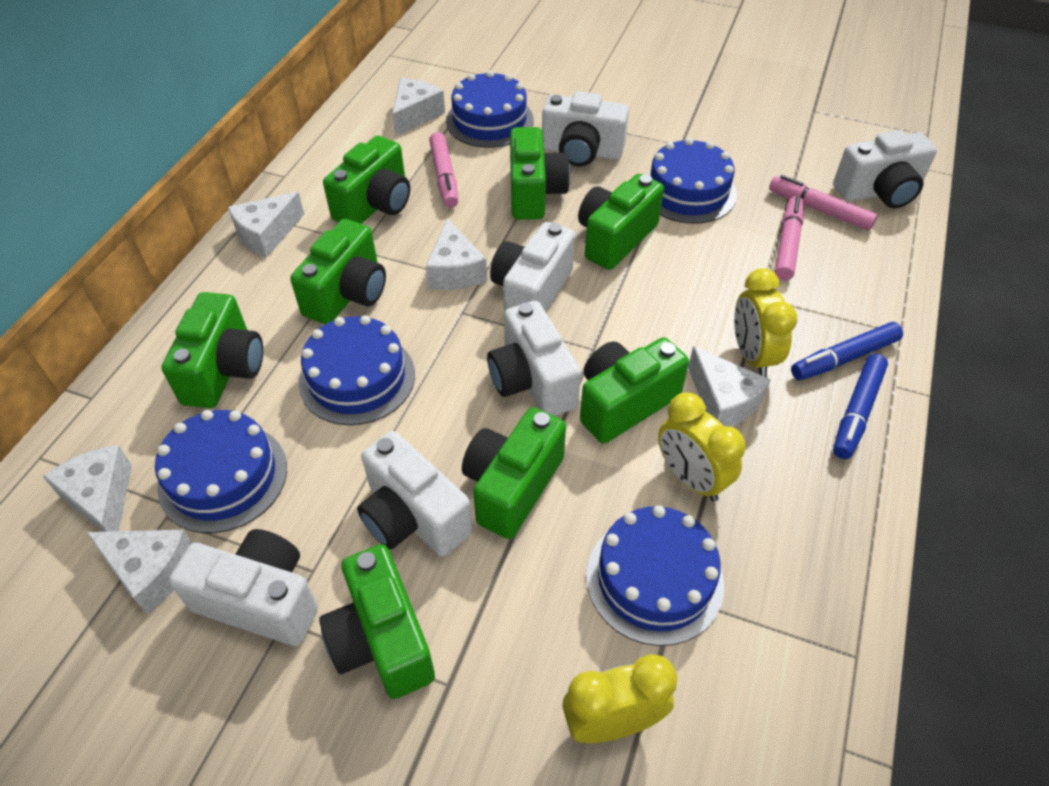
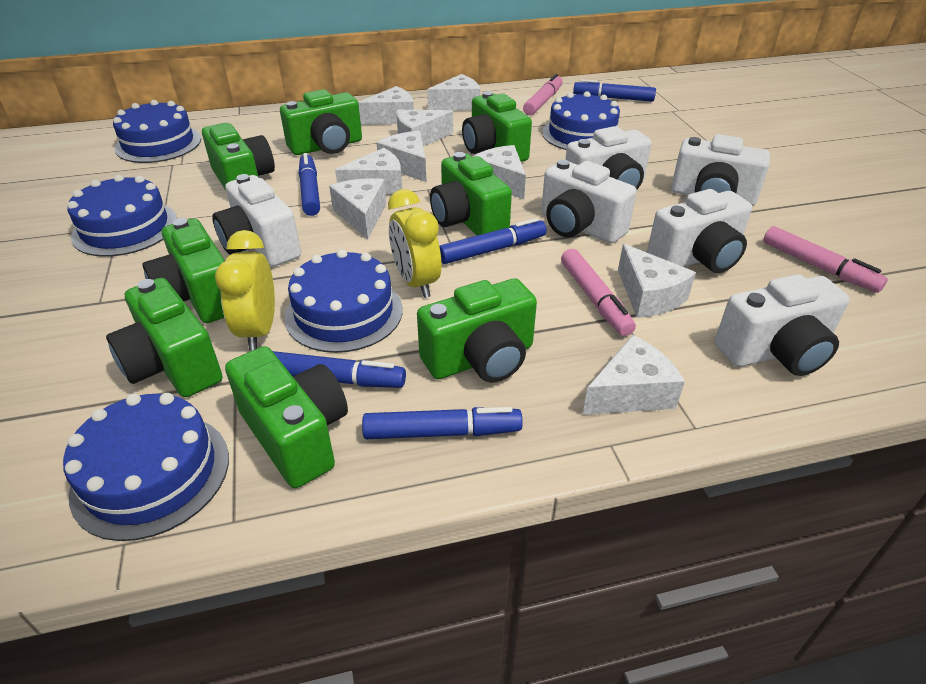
blue marker: 2 -> 5
white cheese: 6 -> 9
yellow clock: 3 -> 2

